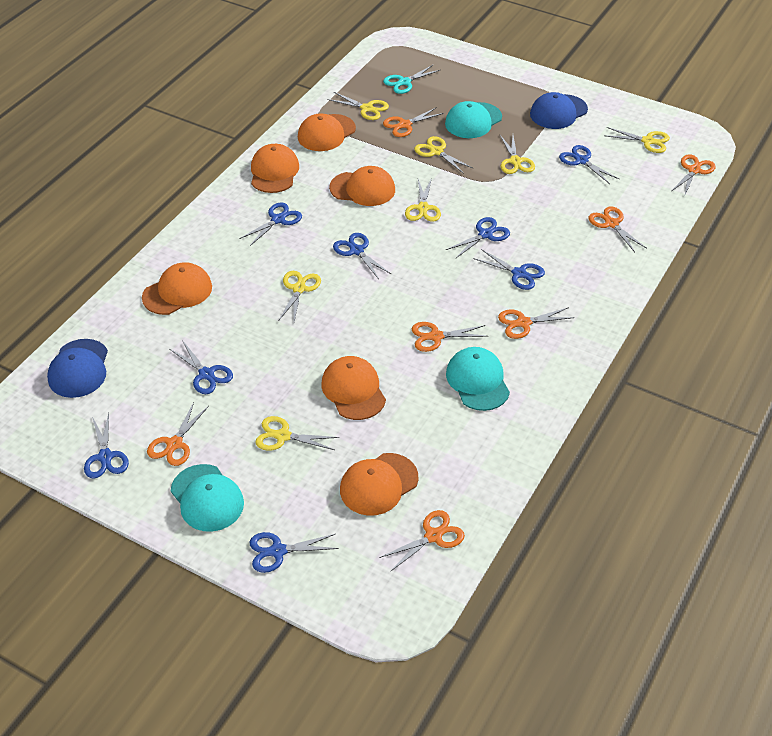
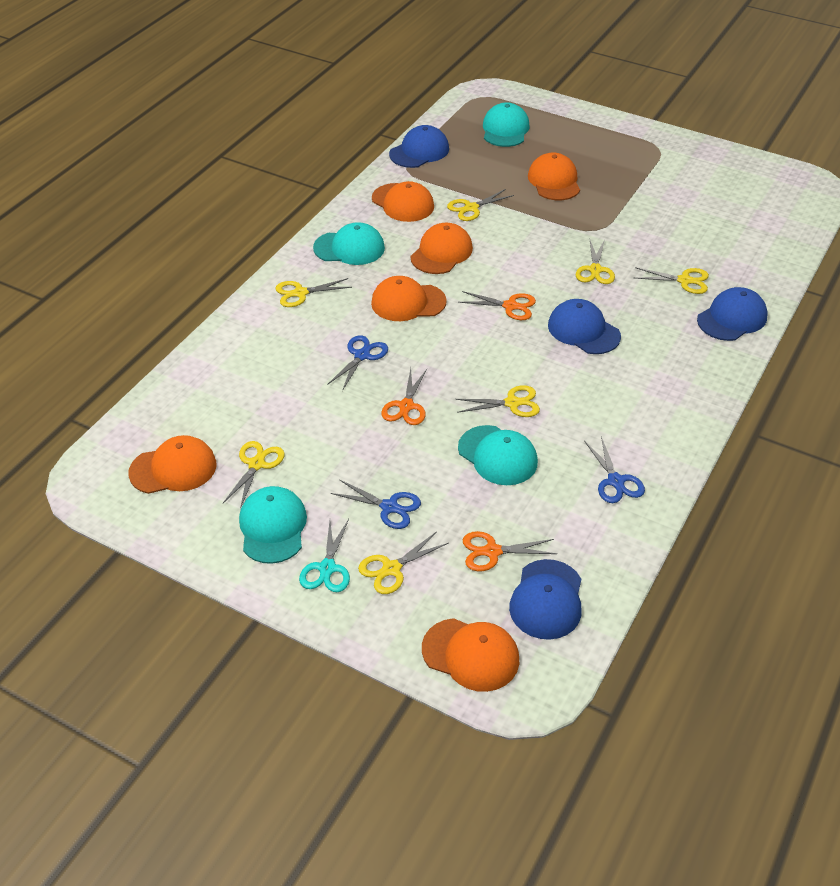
blue cap: 2 -> 4
blue scissors: 8 -> 3
orange scissors: 7 -> 3
turquoise cap: 3 -> 4

